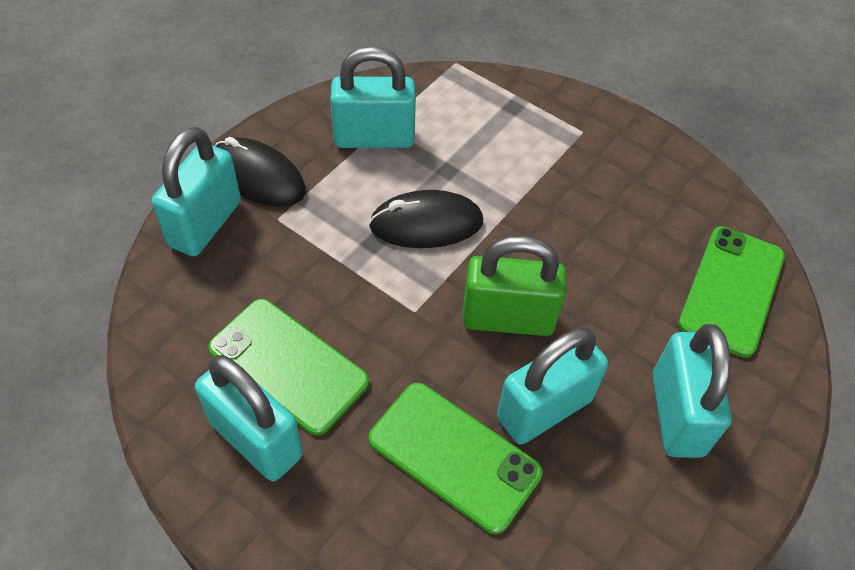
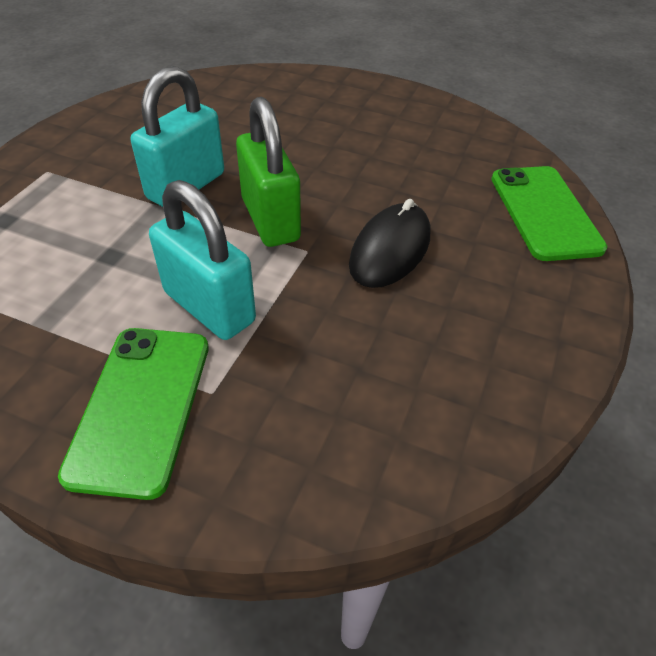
black mouse: 2 -> 1
green phone: 3 -> 2
turquoise padlock: 5 -> 2

